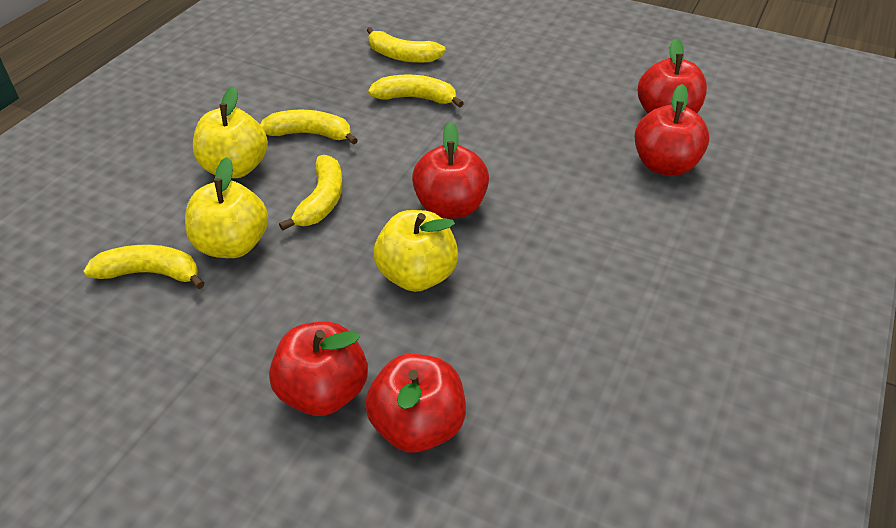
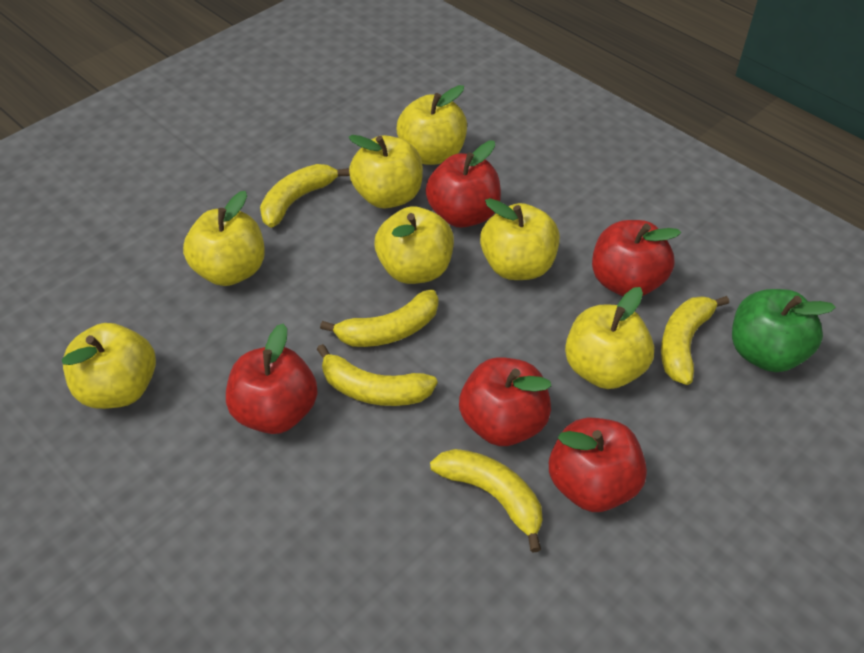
green apple: 0 -> 1
yellow apple: 3 -> 7

